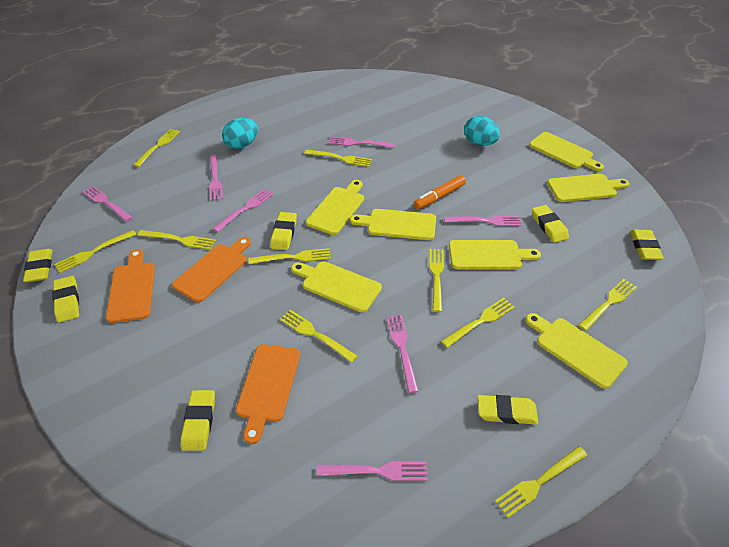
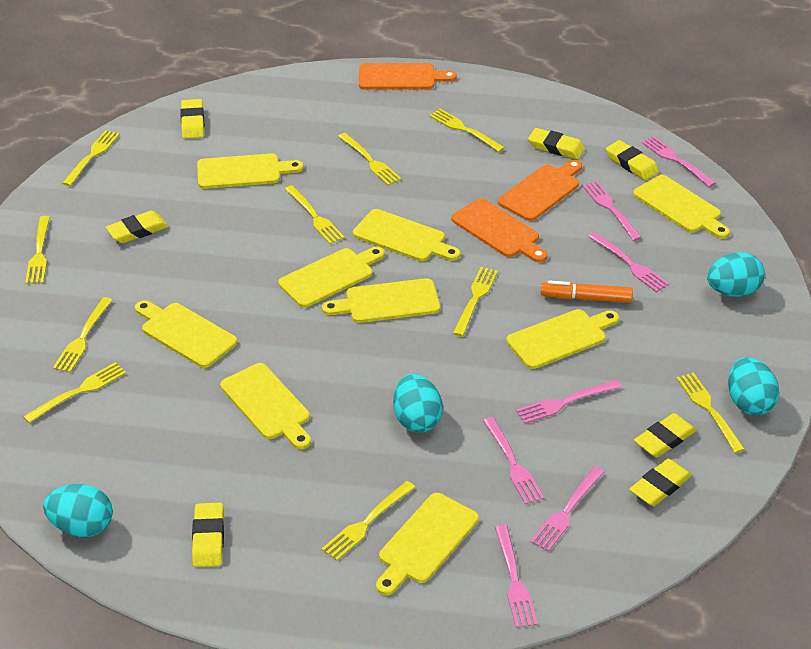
turquoise egg: 2 -> 4
yellow cutting board: 7 -> 9

